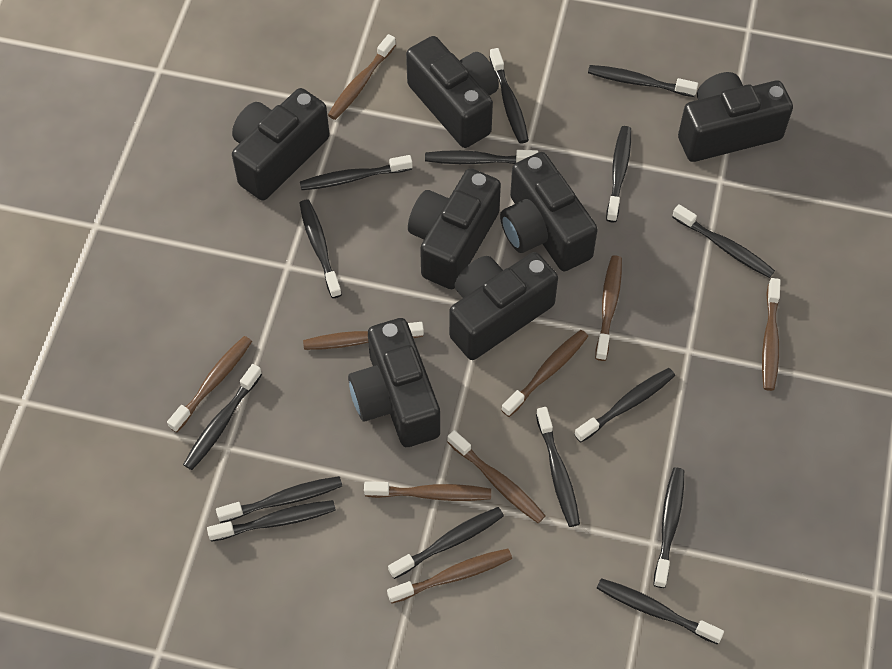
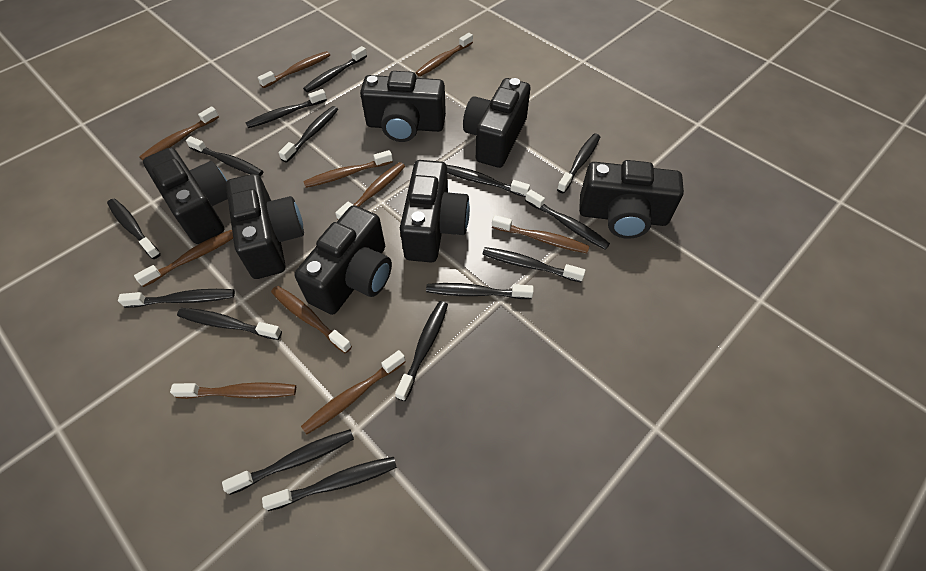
brown toothbrush: 9 -> 10

